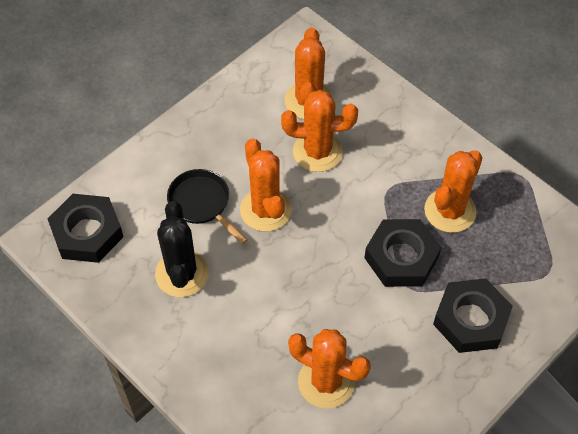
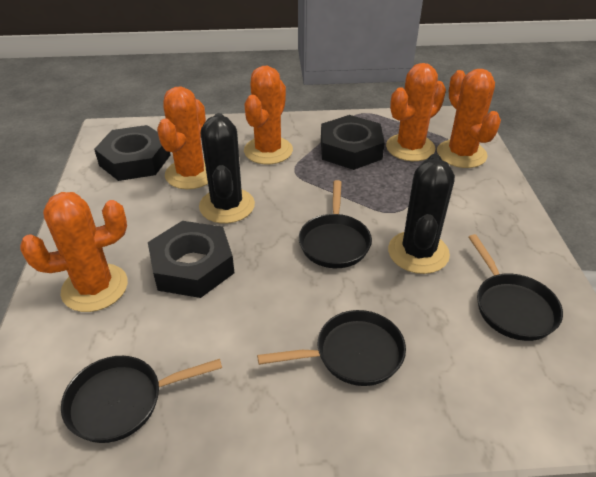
black cactus: 1 -> 2
black pan: 1 -> 4

